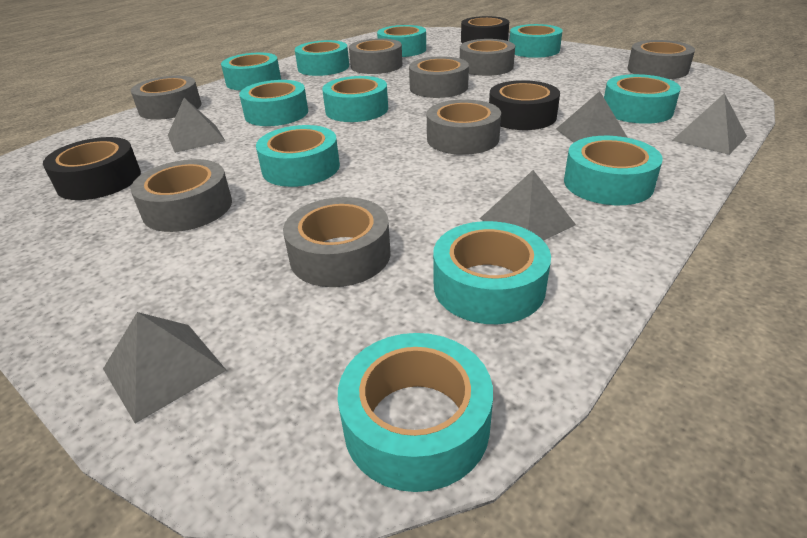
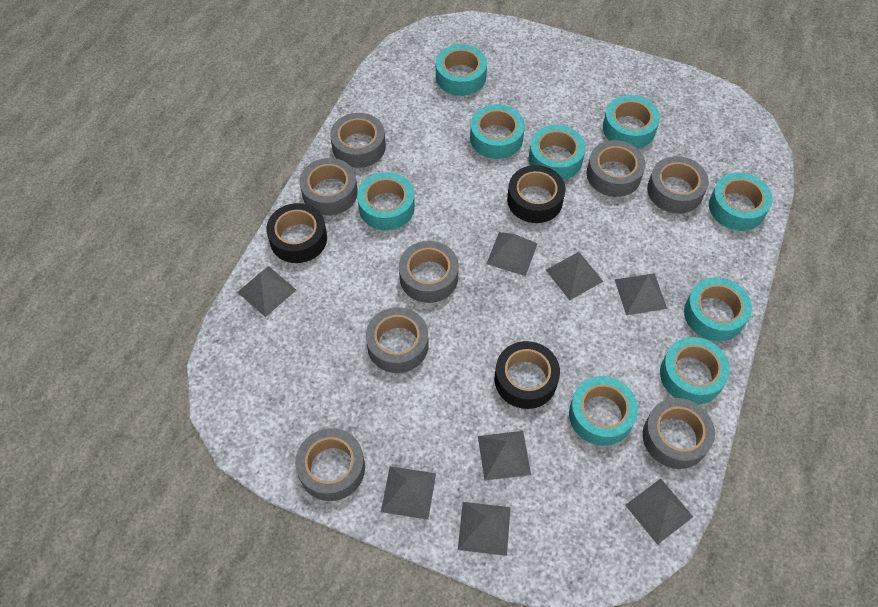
grey pyramid: 5 -> 8
turquoise tape: 11 -> 9

